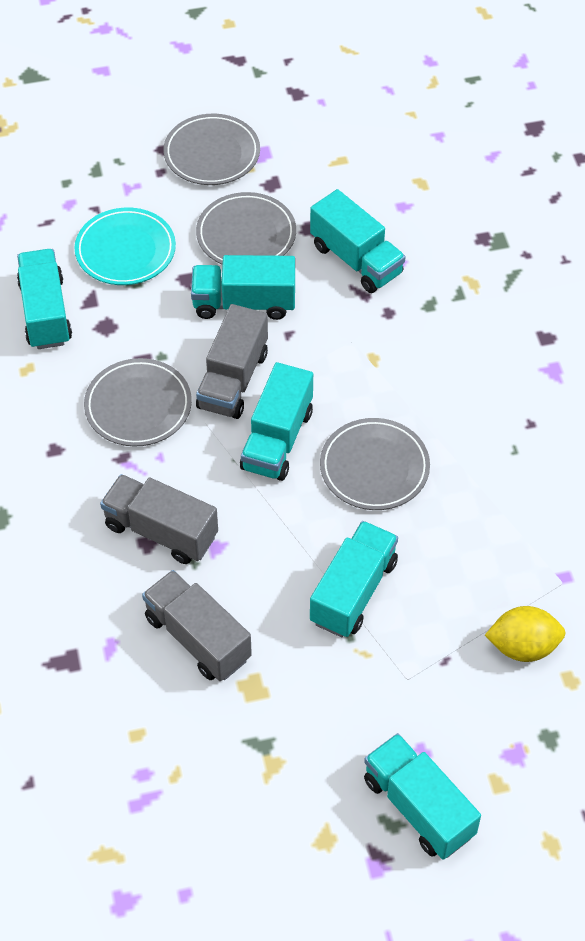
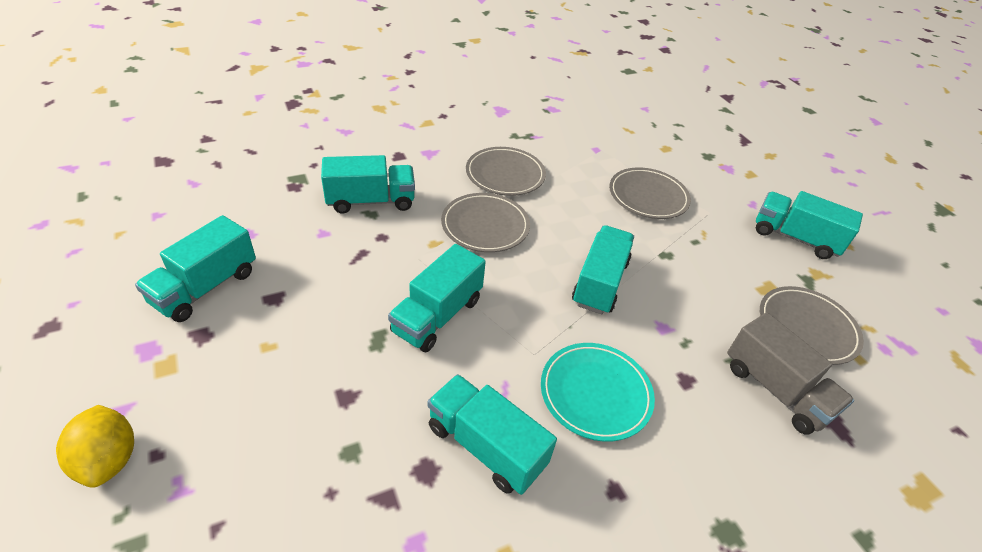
grey truck: 3 -> 1

